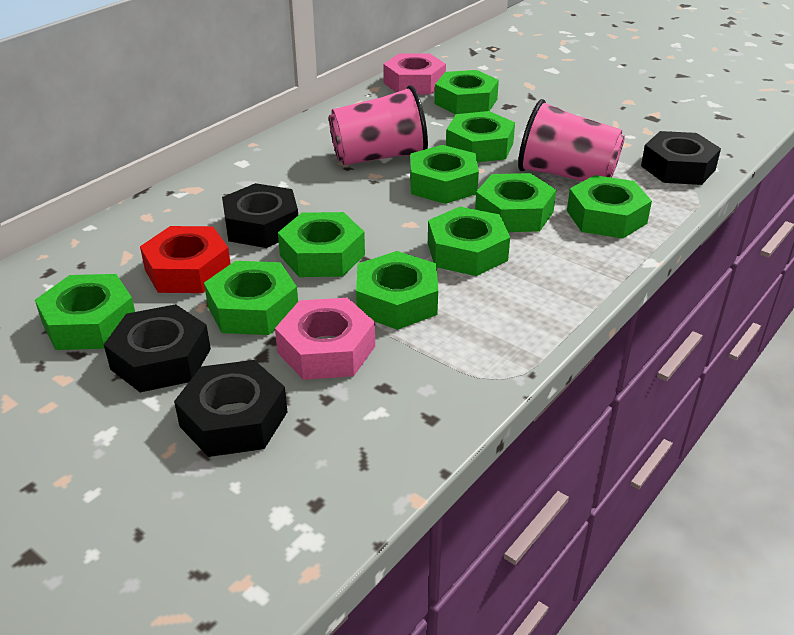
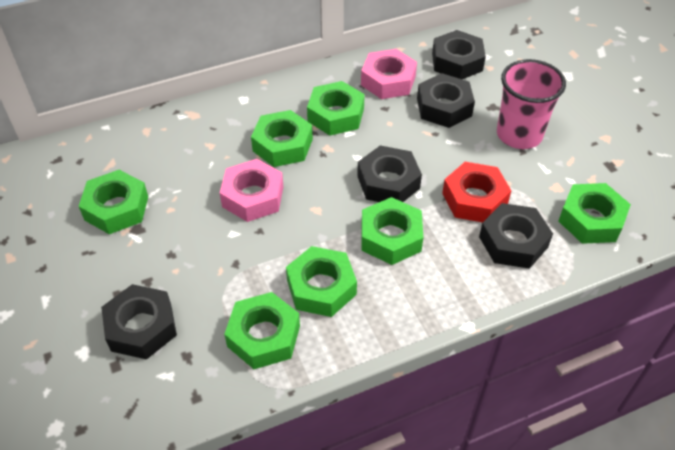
black nut: 4 -> 5
green nut: 10 -> 7
pink cup: 2 -> 1

